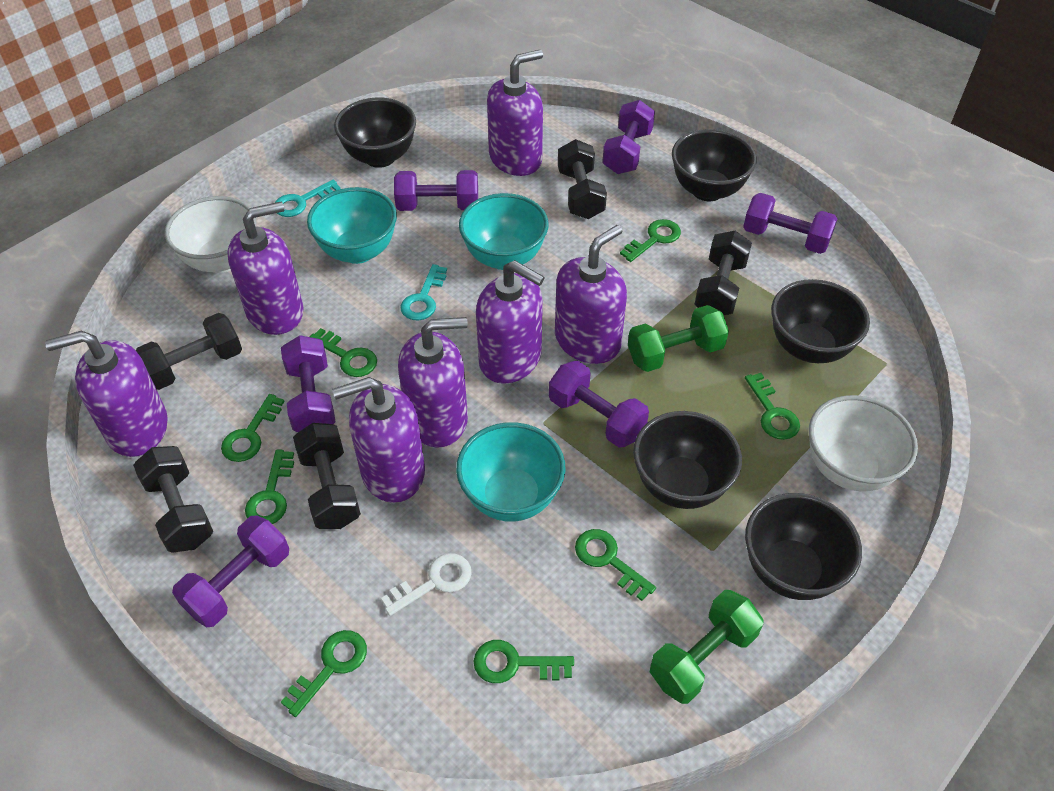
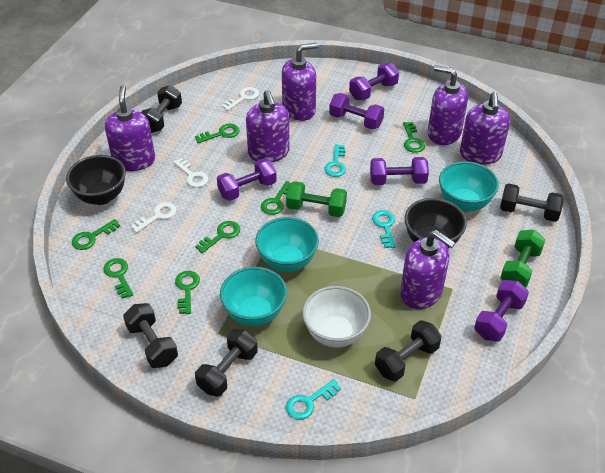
black bowl: 5 -> 2
green key: 8 -> 7
purple dumbbell: 6 -> 5
purple soap dispenser: 7 -> 6
turquoise key: 2 -> 3
white bowl: 2 -> 1
white key: 1 -> 3

